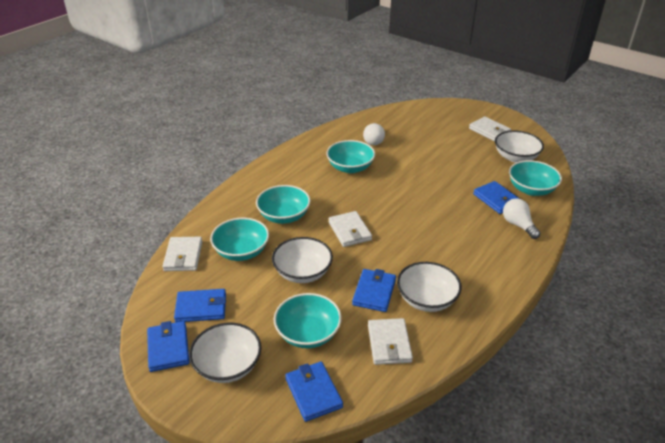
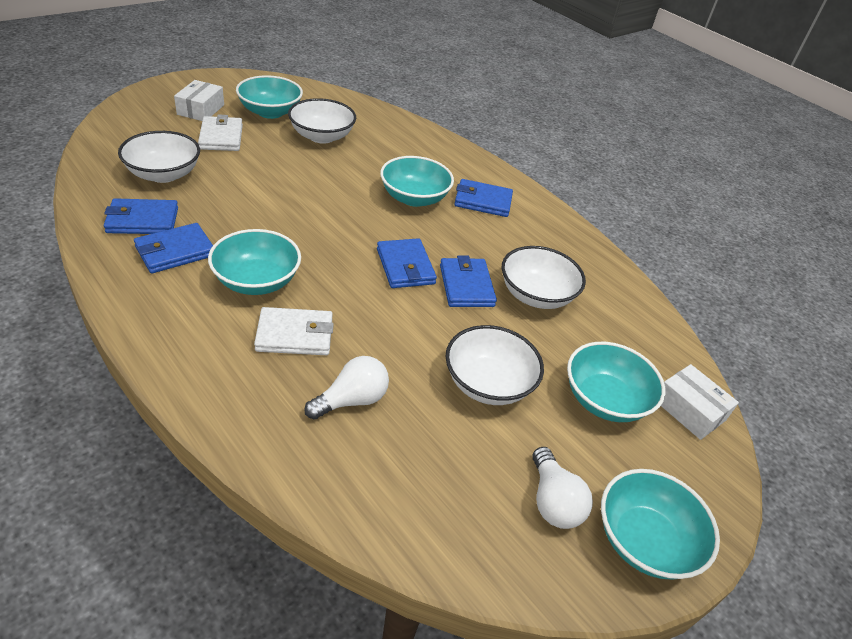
white box: 0 -> 2
white wallet: 4 -> 2

